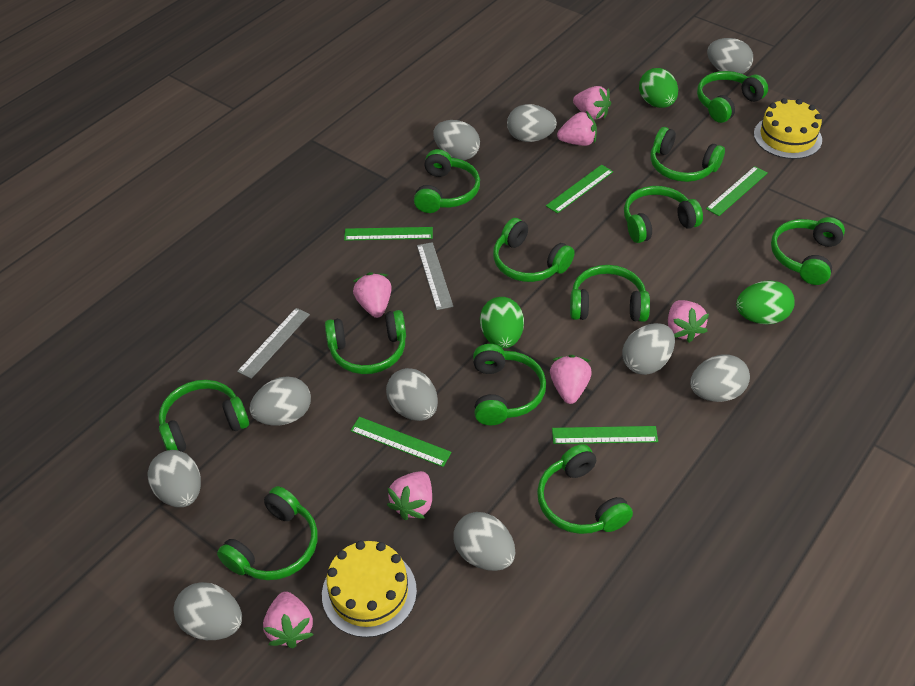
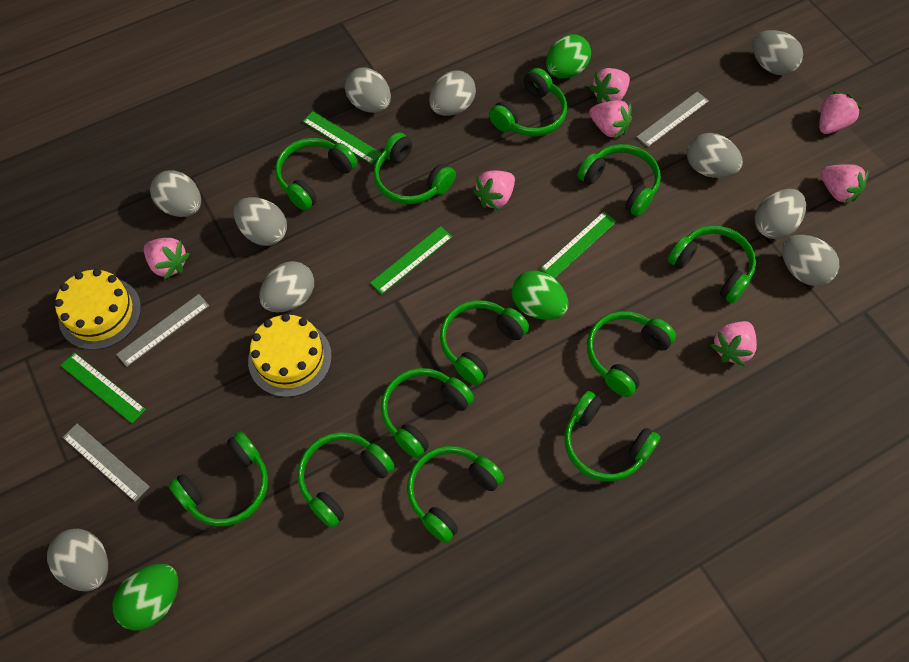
green ruler: 5 -> 4
grey ruler: 2 -> 3

